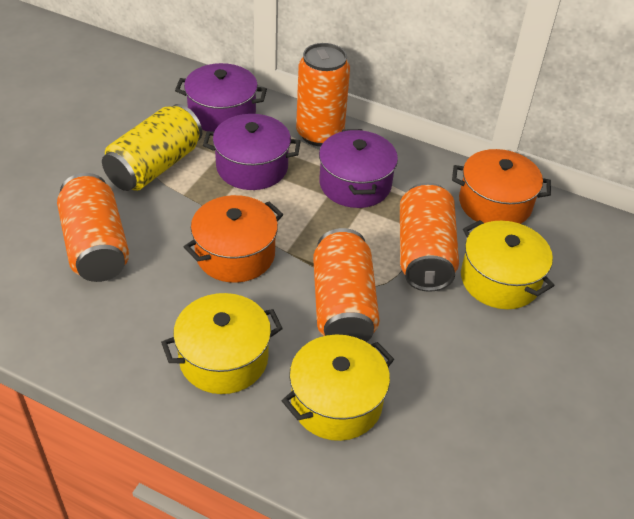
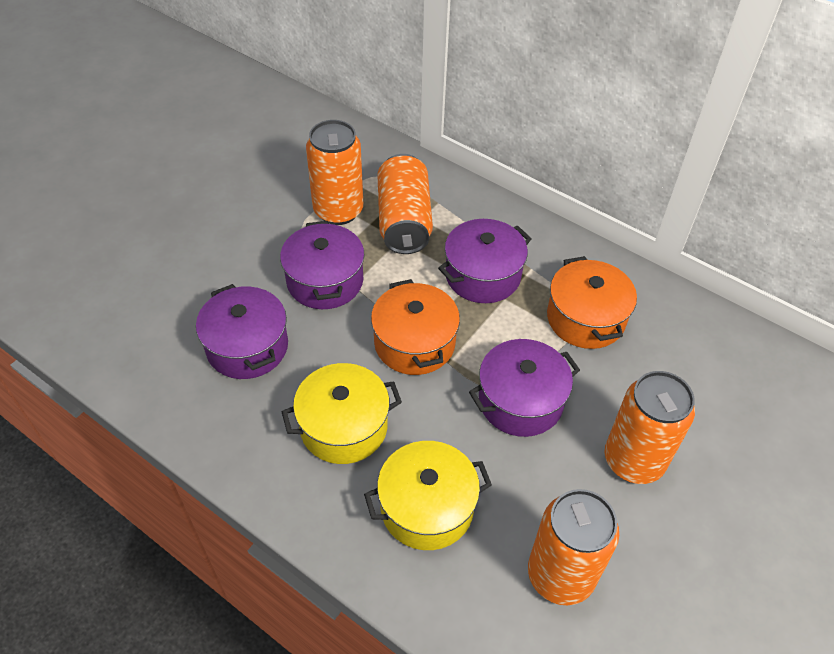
purple pot: 3 -> 4
yellow can: 1 -> 0
yellow pot: 3 -> 2

